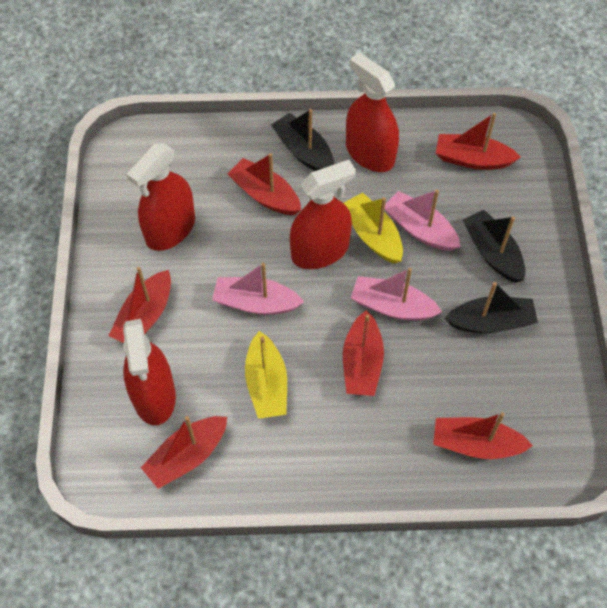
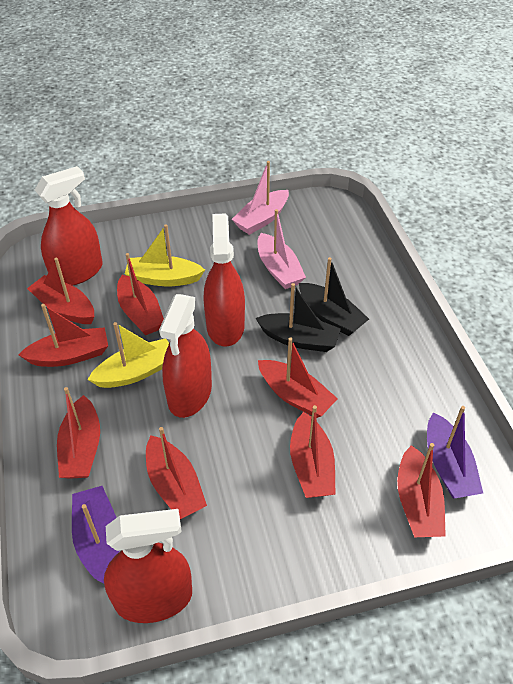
black boat: 3 -> 2
pink boat: 3 -> 2
purple boat: 0 -> 2
red boat: 6 -> 8

